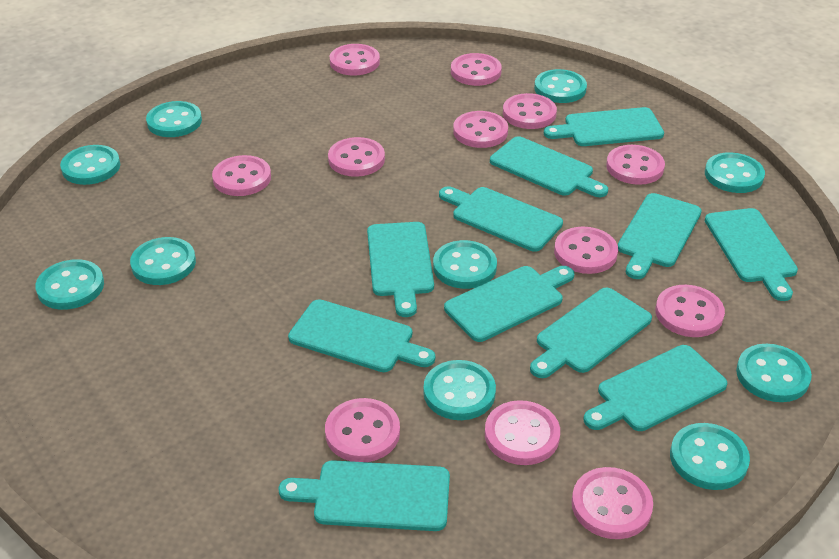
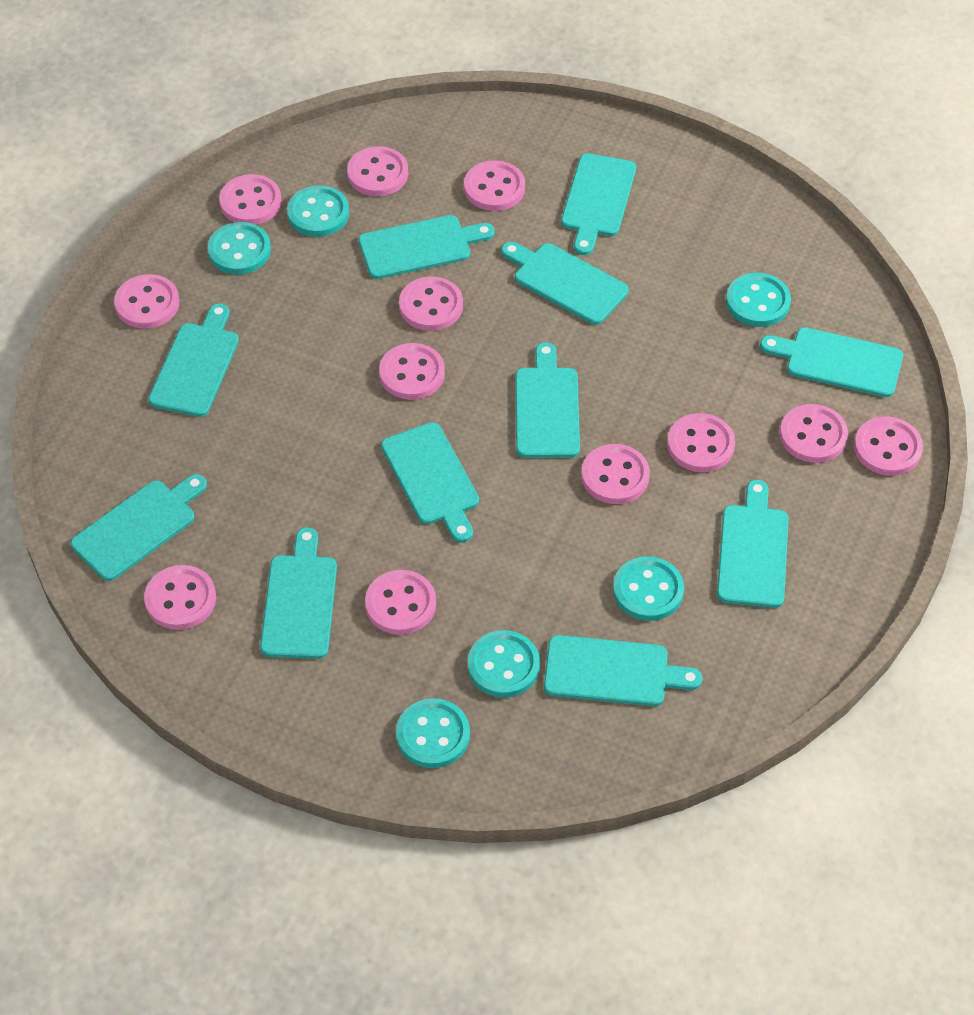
turquoise button: 10 -> 6

